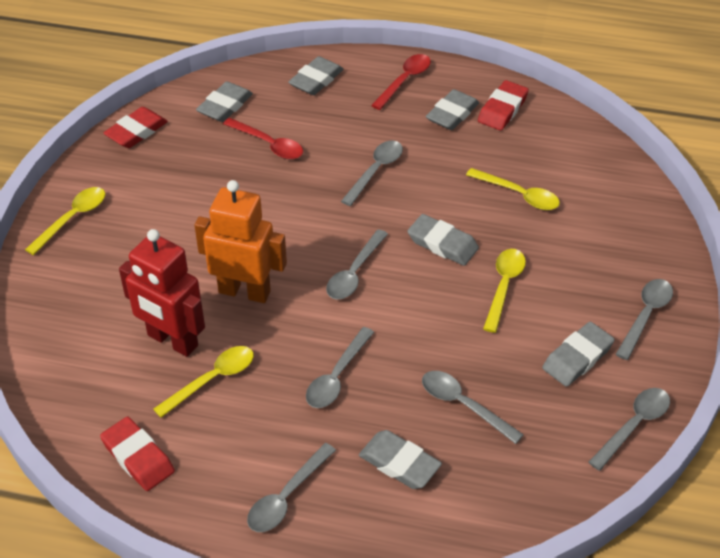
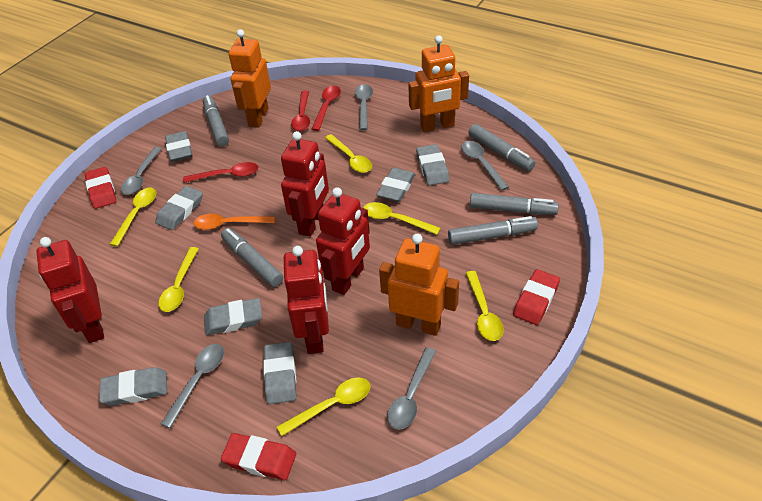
grey eraser: 6 -> 7
grey marker: 0 -> 5
grey spoon: 7 -> 5
orange robot: 1 -> 3
orange spoon: 0 -> 1
red robot: 1 -> 4
red spoon: 2 -> 3
yellow spoon: 4 -> 6

